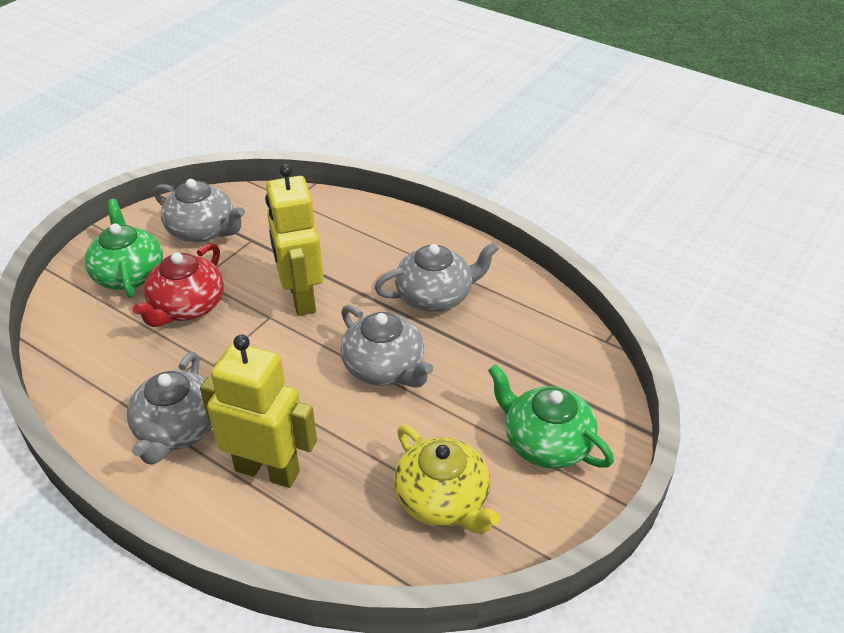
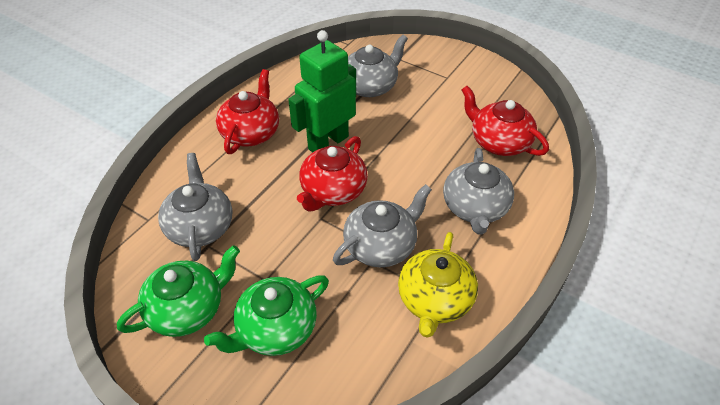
green robot: 0 -> 1
red teapot: 1 -> 3
yellow robot: 2 -> 0

